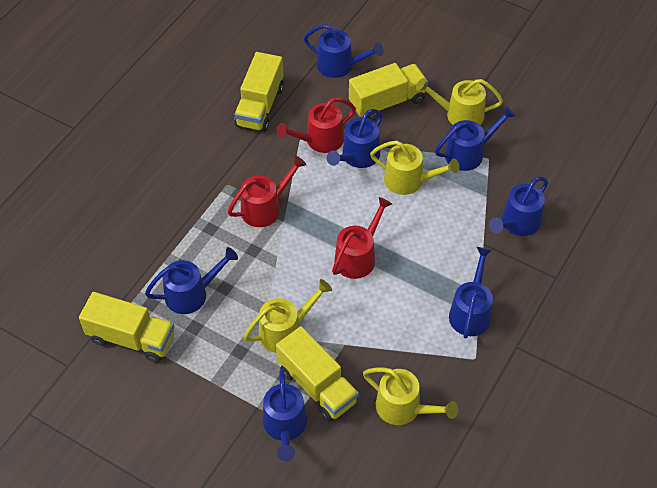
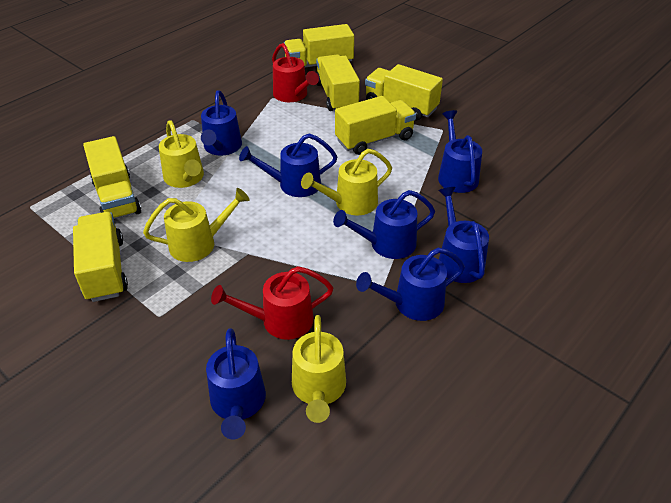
red watering can: 3 -> 2
yellow truck: 4 -> 6

